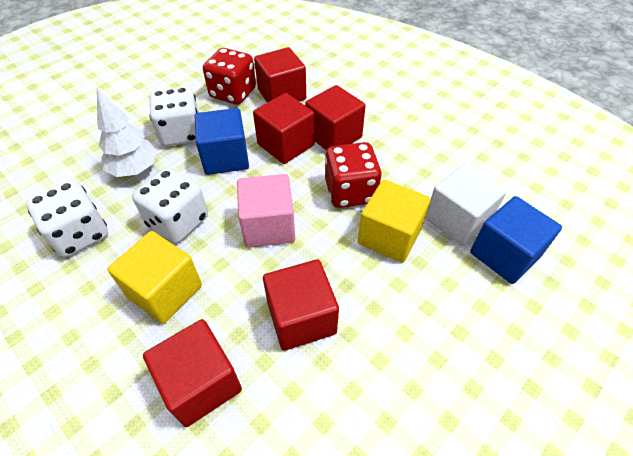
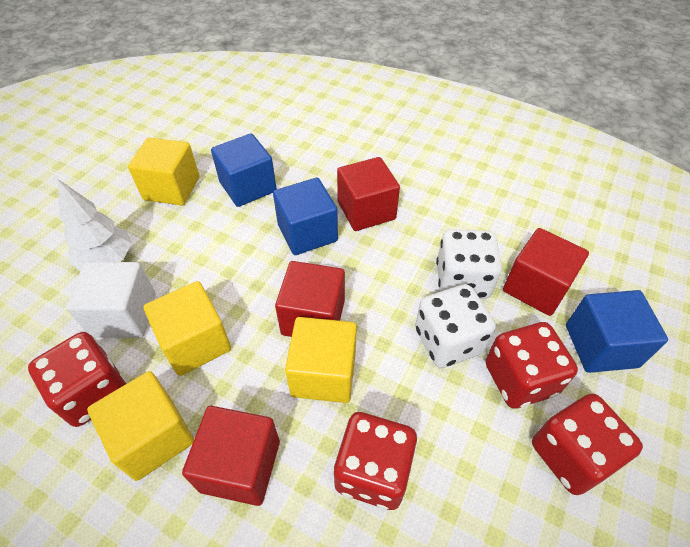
blue cube: 2 -> 3
pink cube: 1 -> 0
red cube: 5 -> 4
red dice: 2 -> 4
white dice: 3 -> 2
yellow cube: 2 -> 4

